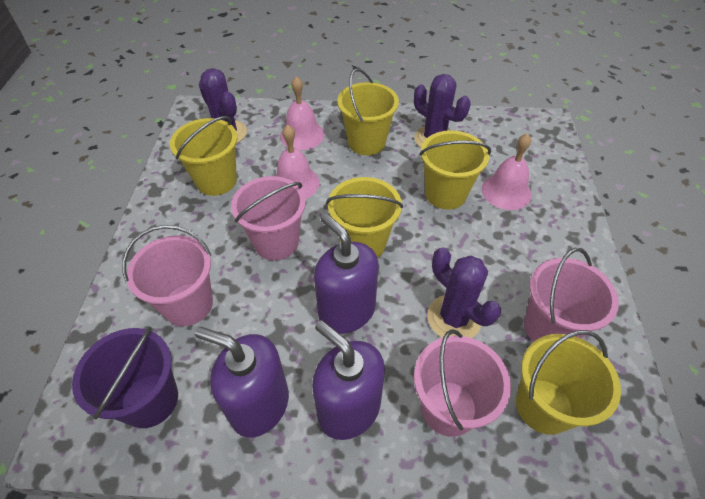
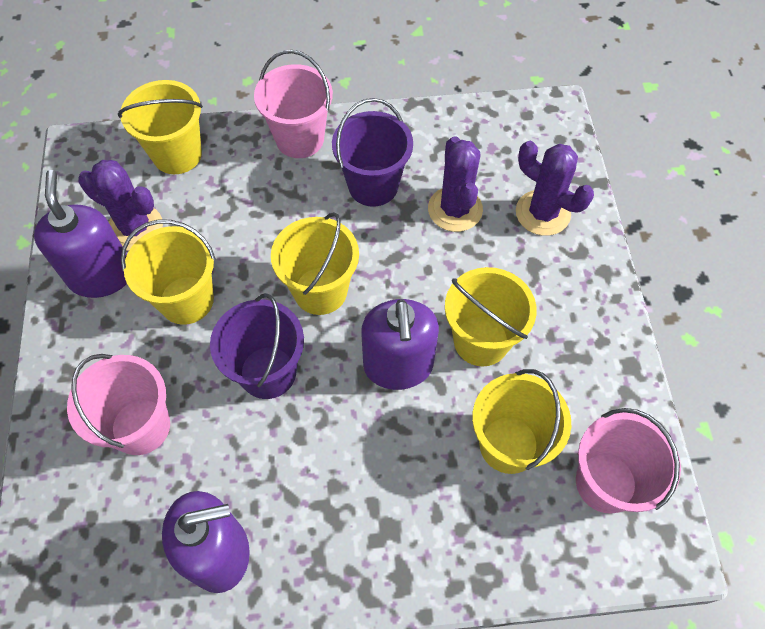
pink bell: 3 -> 0
pink bucket: 4 -> 3
purple bucket: 1 -> 2

